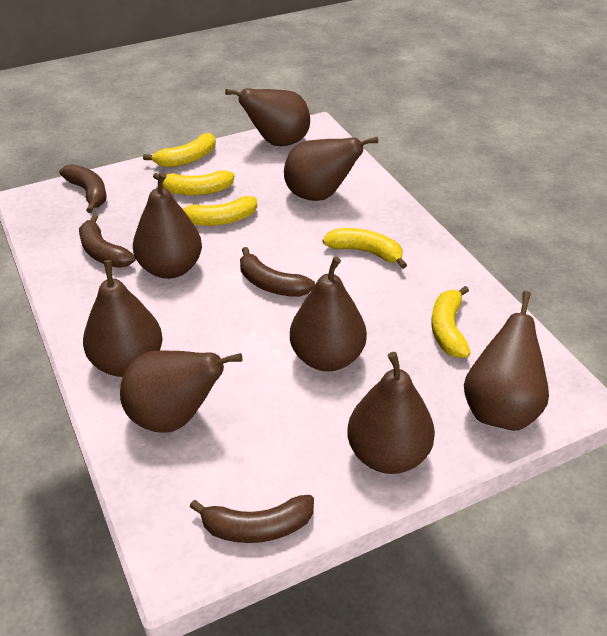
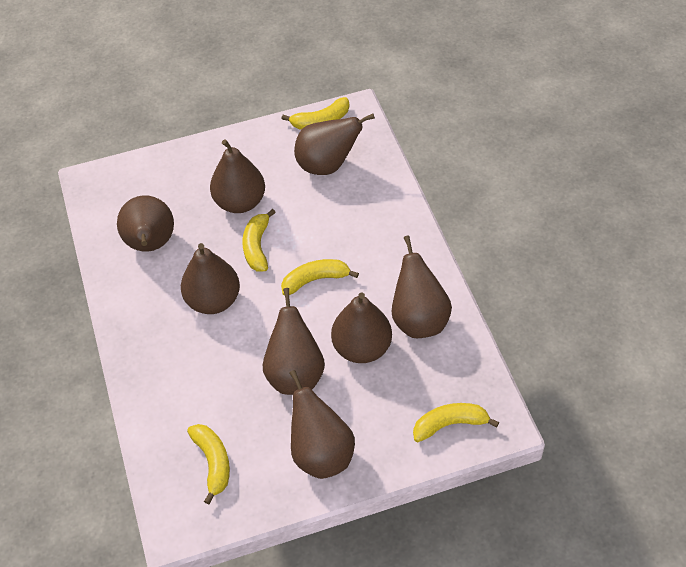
brown banana: 4 -> 0

